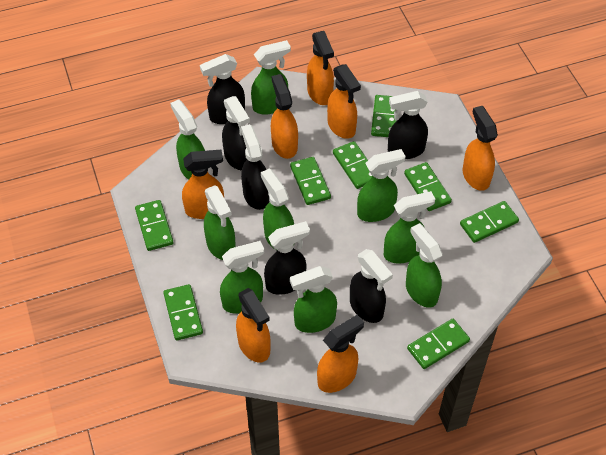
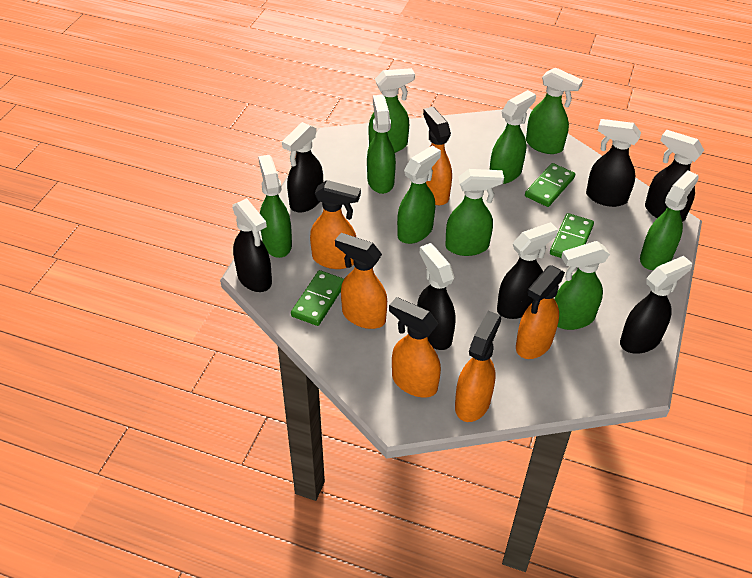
black spray bottle: 6 -> 7
green domino: 8 -> 3
orange spray bottle: 7 -> 6

